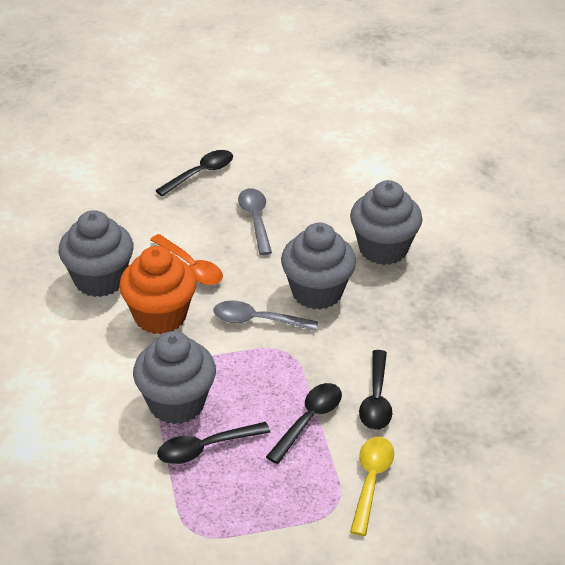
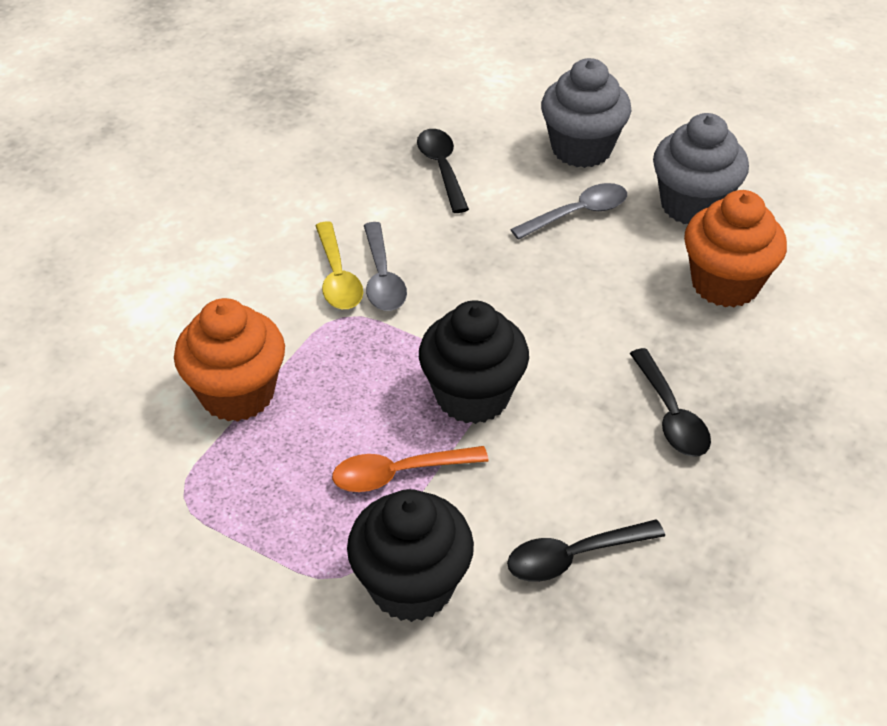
black cupcake: 0 -> 2
black spoon: 4 -> 3
grey cupcake: 4 -> 2
orange cupcake: 1 -> 2

